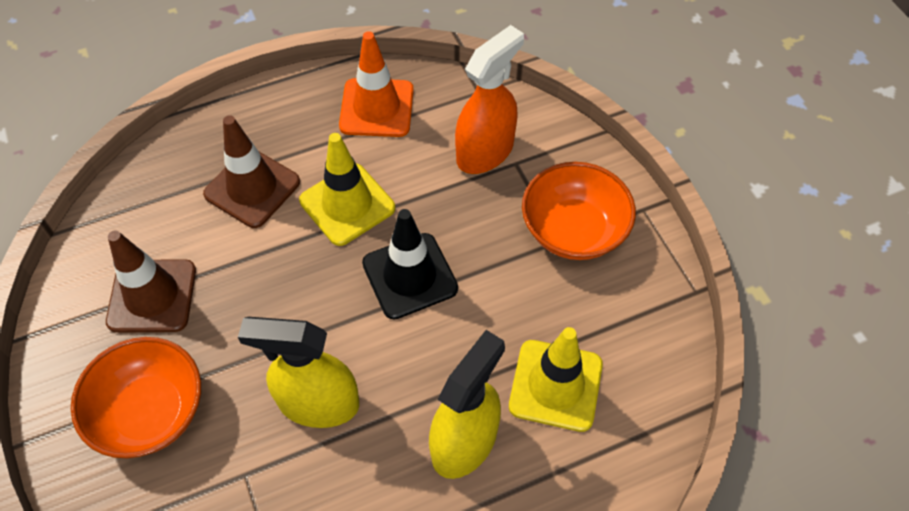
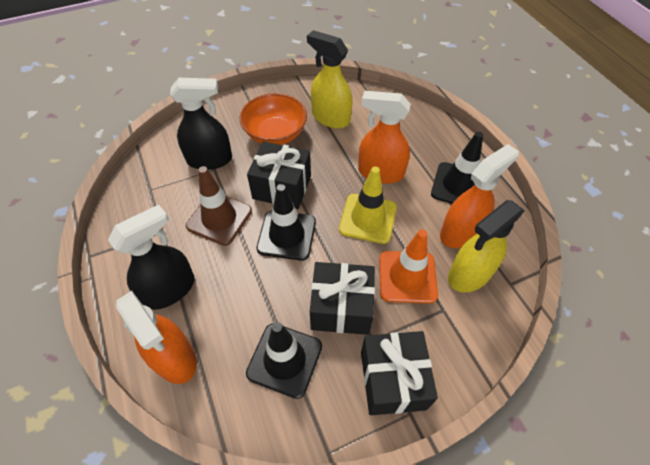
black gift: 0 -> 3
black spray bottle: 0 -> 2
black traffic cone: 1 -> 3
brown traffic cone: 2 -> 1
orange bowl: 2 -> 1
orange spray bottle: 1 -> 3
yellow traffic cone: 2 -> 1

